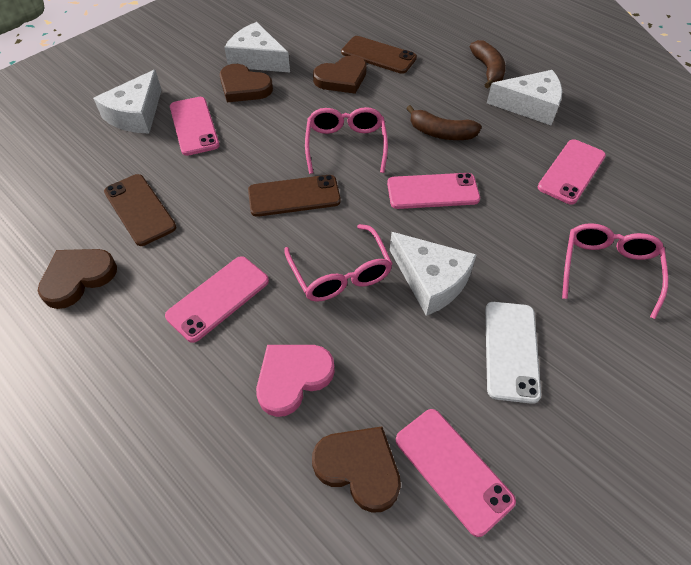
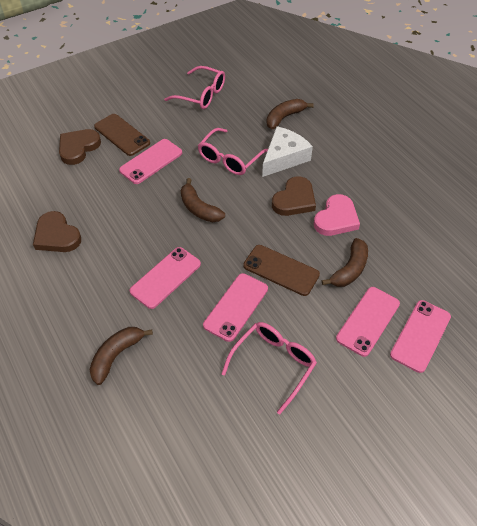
brown banana: 2 -> 4
brown heart: 4 -> 3
brown phone: 3 -> 2
white cheese: 4 -> 1
white phone: 1 -> 0

